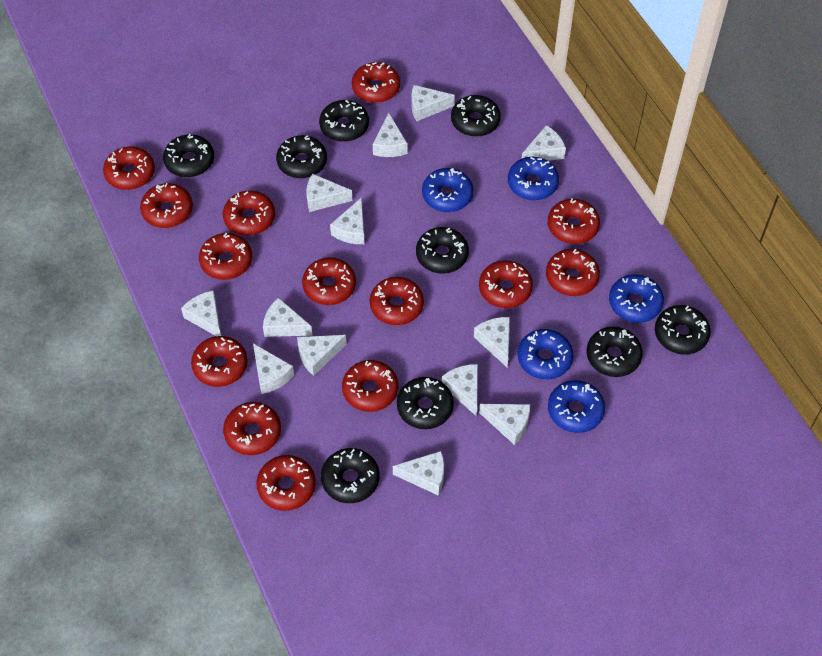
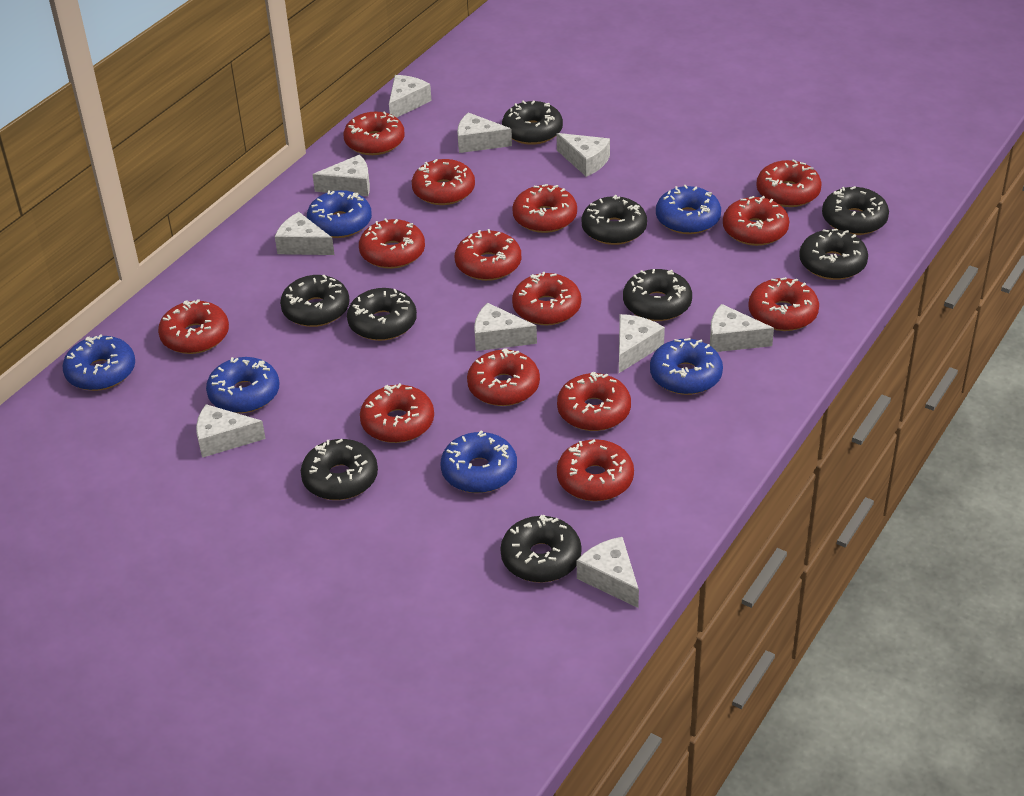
blue donut: 5 -> 6
white cheese: 13 -> 10

